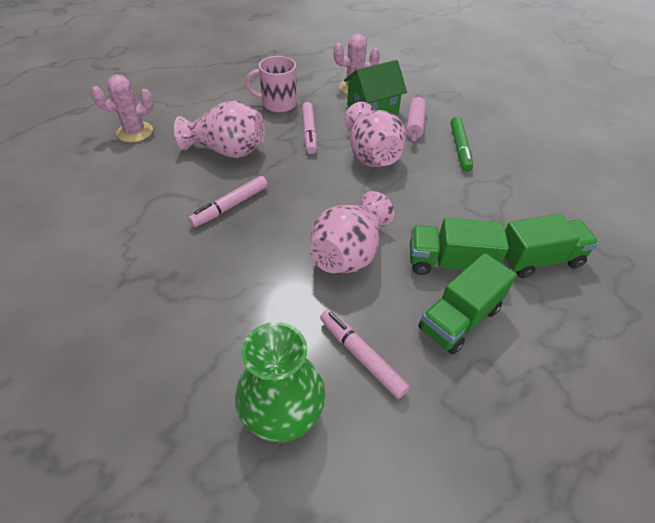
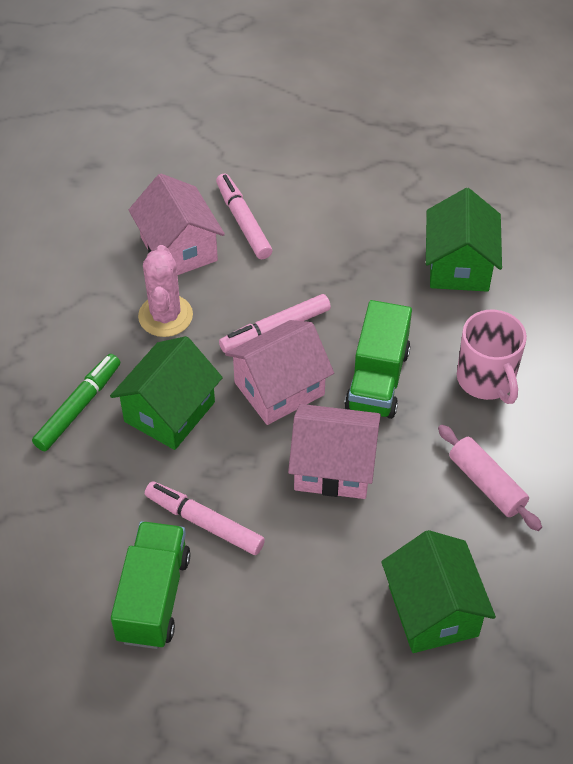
green house: 1 -> 3
green truck: 3 -> 2
green vase: 1 -> 0
pink cactus: 2 -> 1
pink house: 0 -> 3
pink vase: 3 -> 0

